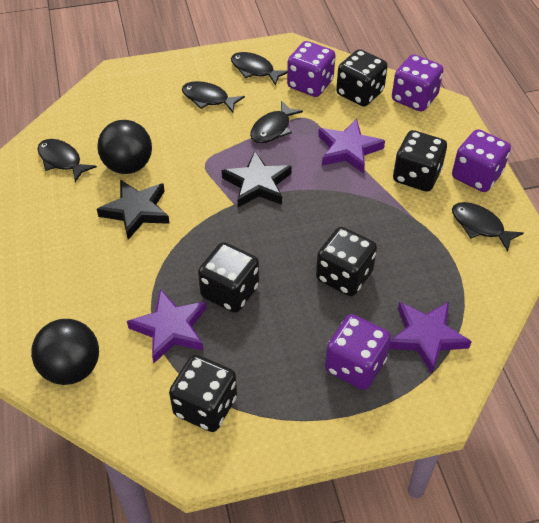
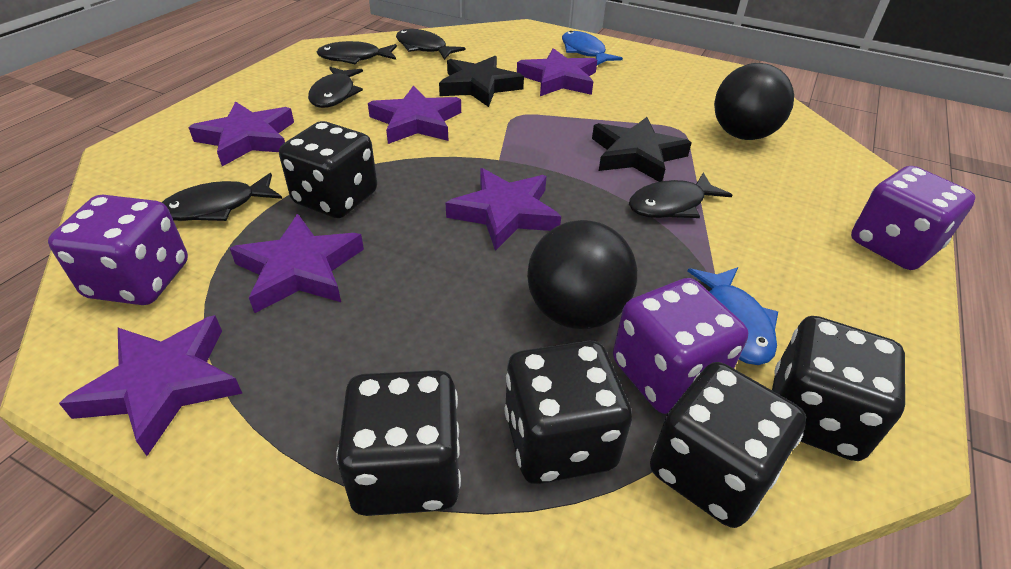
blue fish: 0 -> 2
purple dice: 4 -> 3
purple star: 3 -> 6

